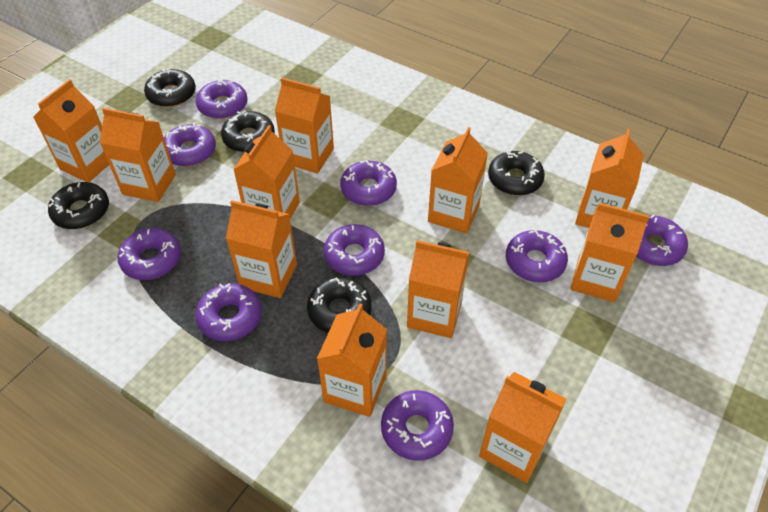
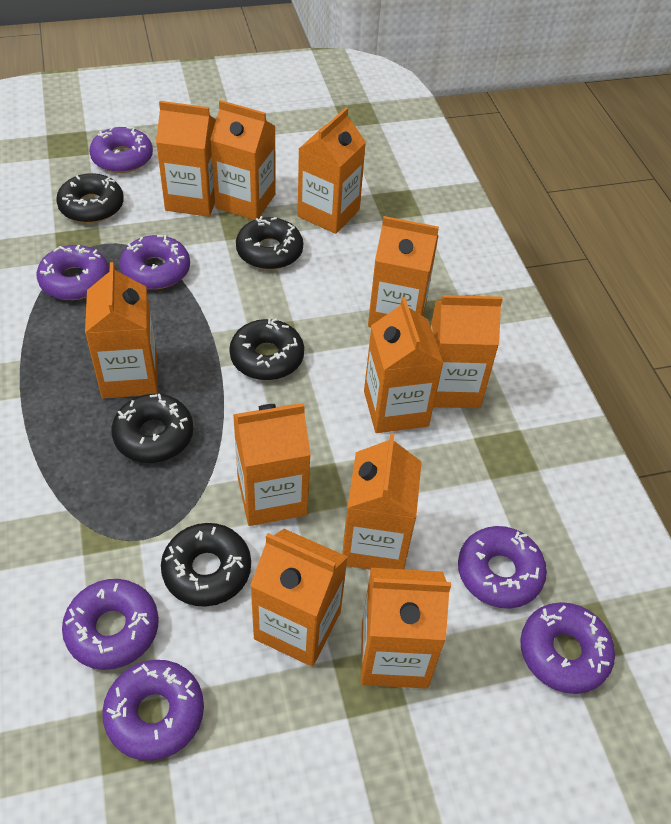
purple donut: 9 -> 7

